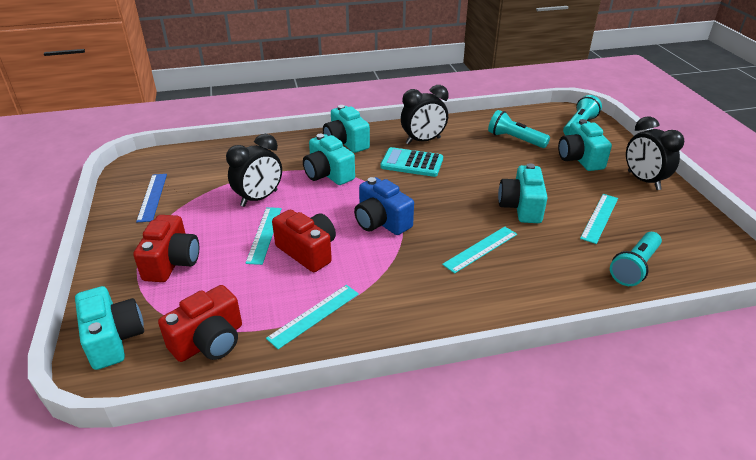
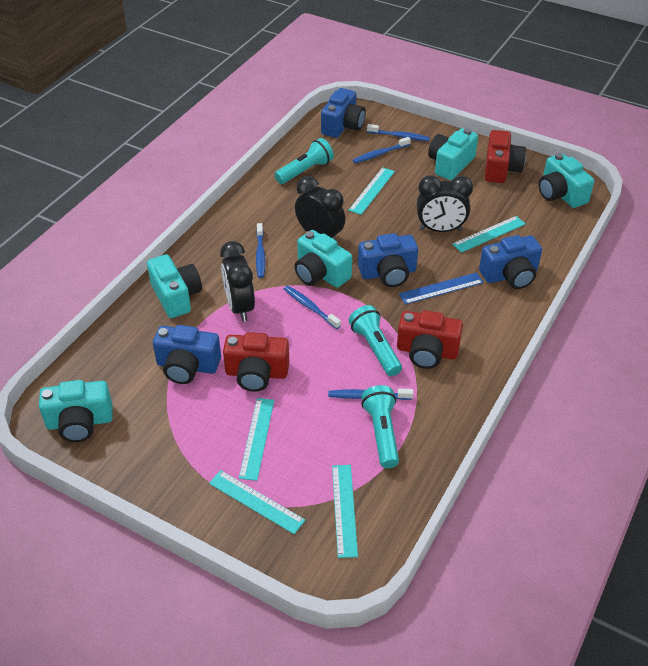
blue camera: 1 -> 4
blue toothbrush: 0 -> 5
turquoise calculator: 1 -> 0
turquoise ruler: 4 -> 5

